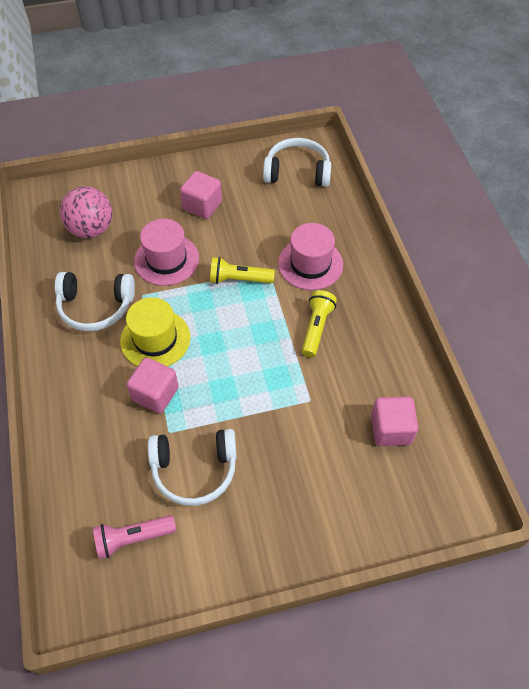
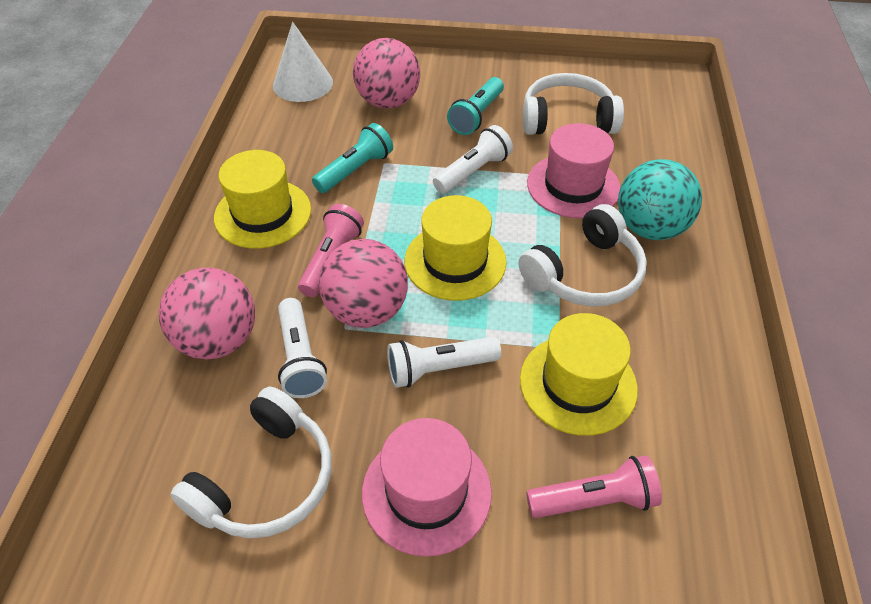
pink ball: 1 -> 3
pink cube: 3 -> 0
pink flashlight: 1 -> 2
turquoise ball: 0 -> 1
turquoise flashlight: 0 -> 2
white cone: 0 -> 1
white flashlight: 0 -> 3
yellow flashlight: 2 -> 0
yellow hat: 1 -> 3

